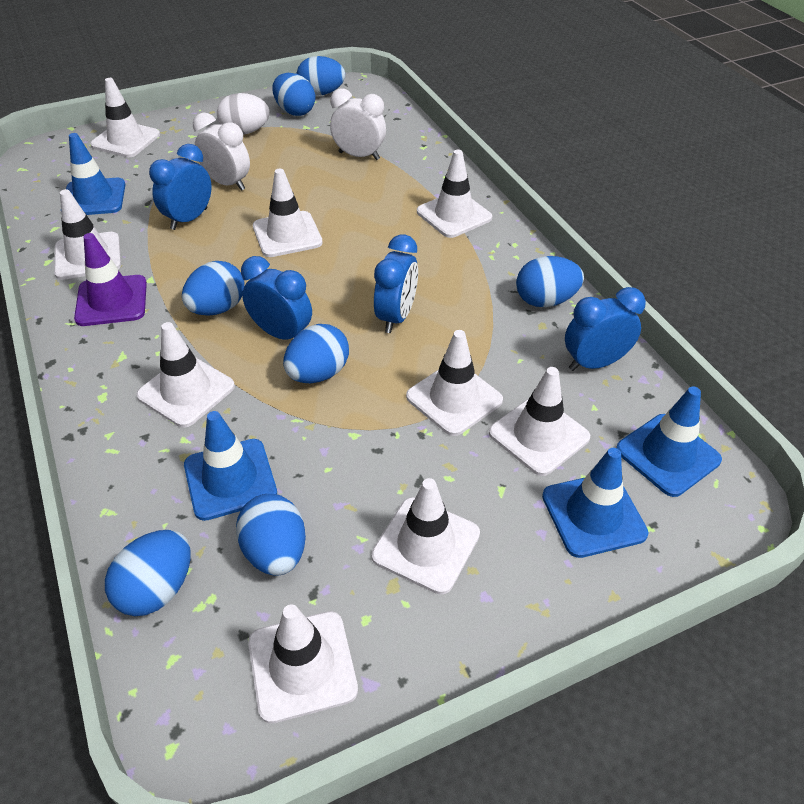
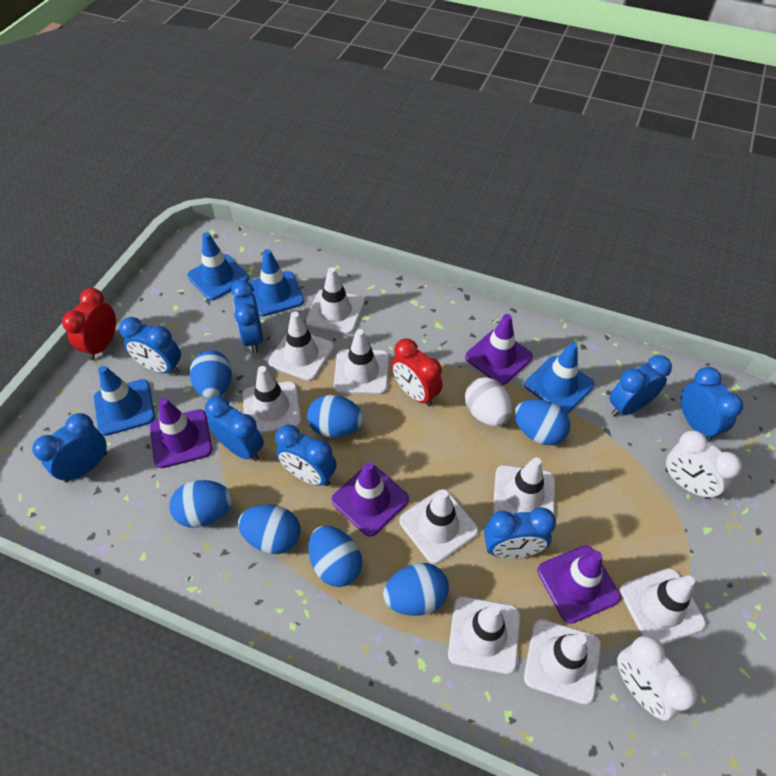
blue clock: 4 -> 8
purple traffic cone: 1 -> 4
red clock: 0 -> 2

